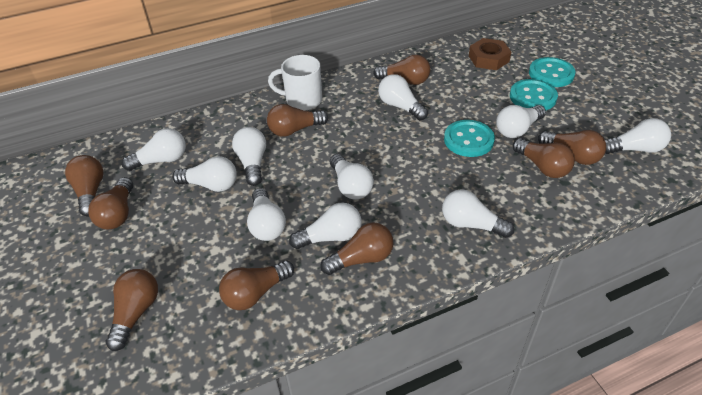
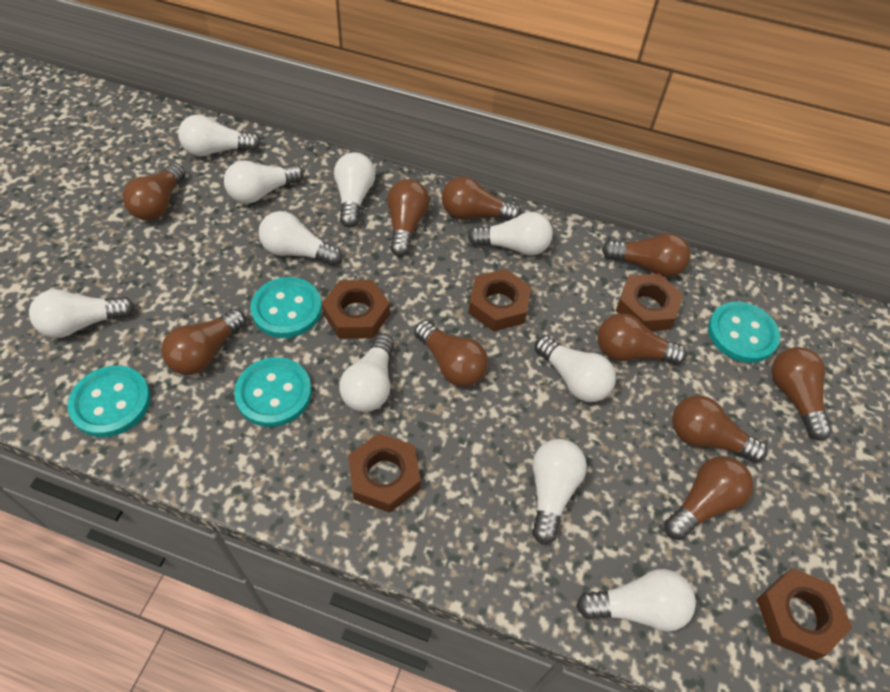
brown light bulb: 9 -> 10
brown nut: 1 -> 5
turquoise button: 3 -> 4
white mug: 1 -> 0

